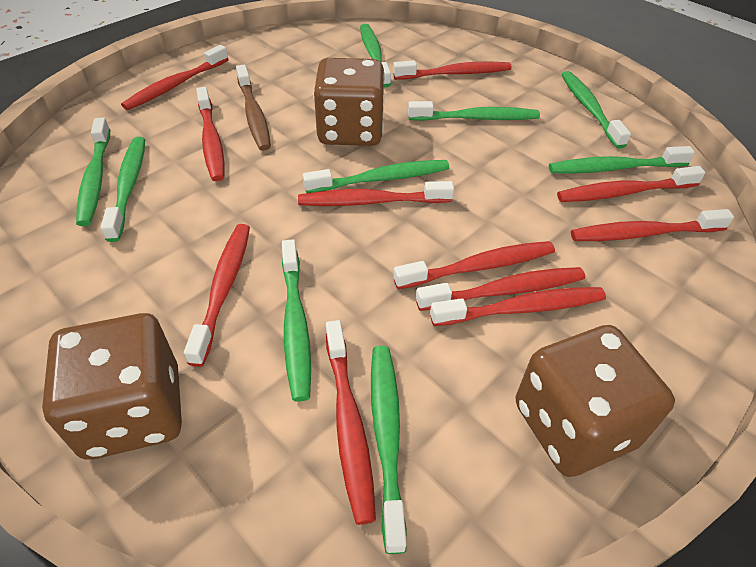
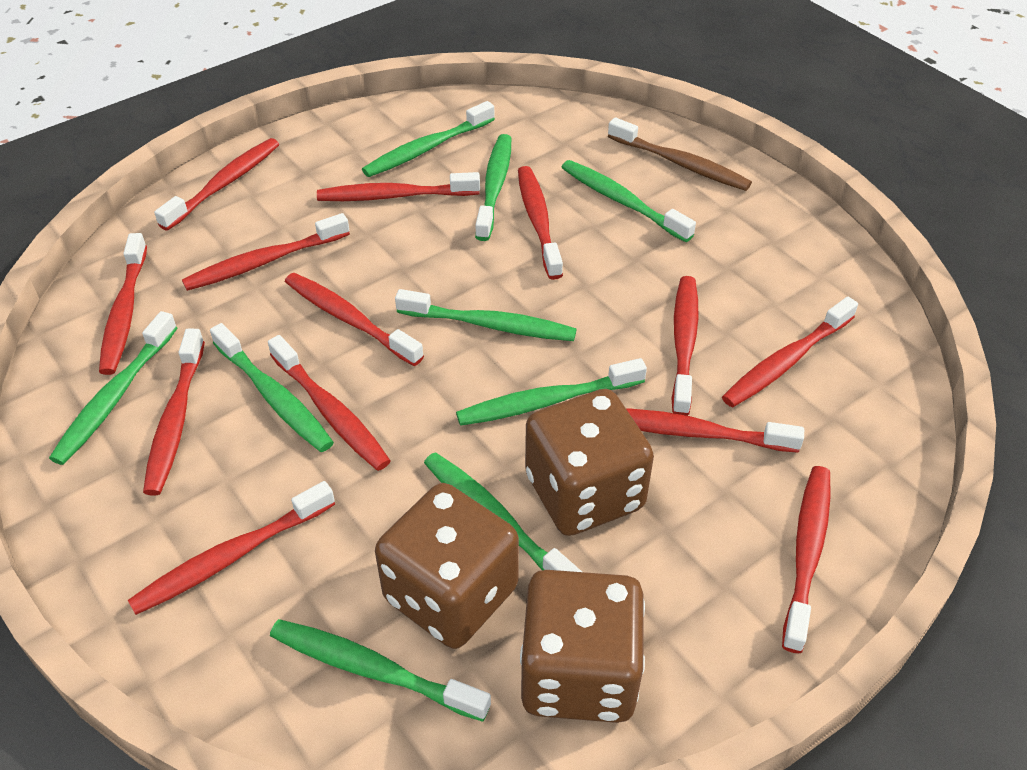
red toothbrush: 11 -> 13

